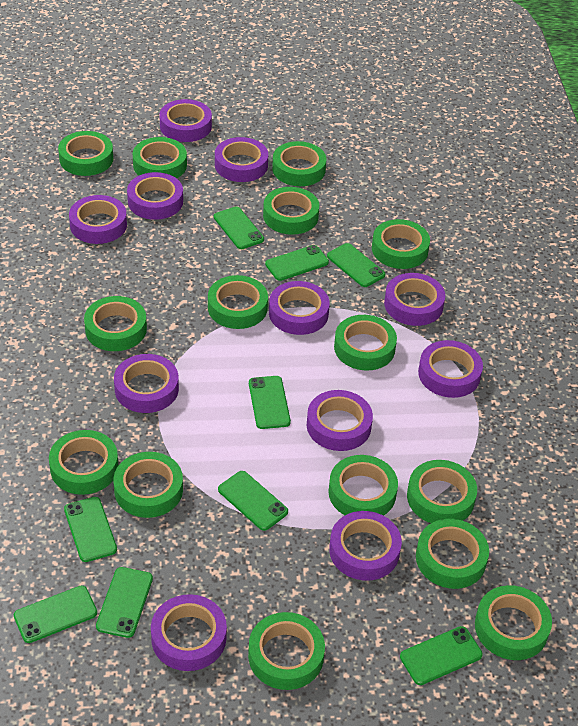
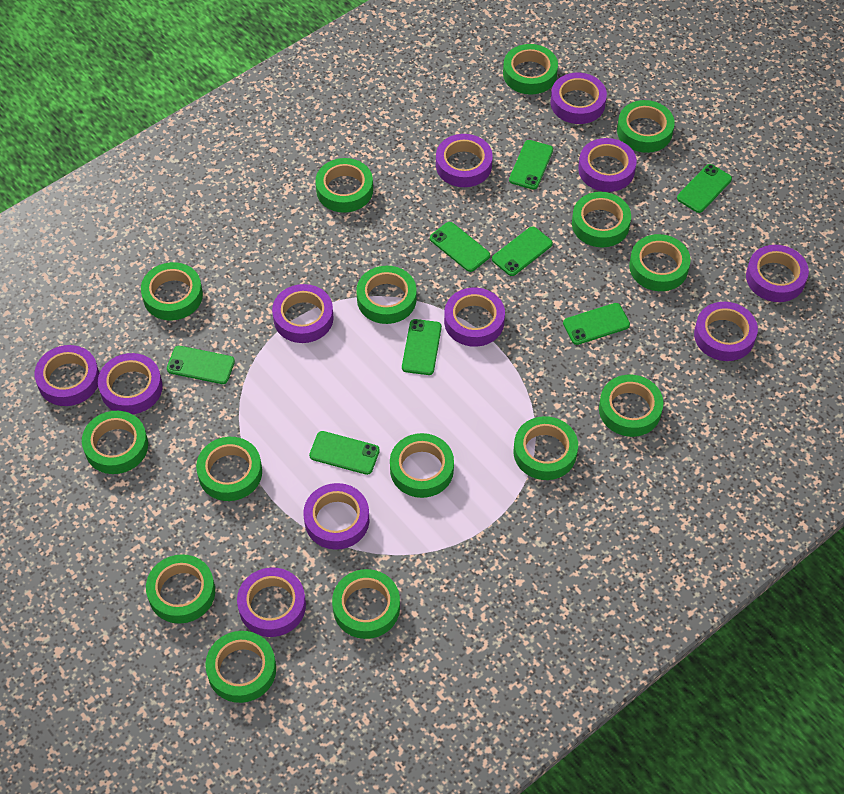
green phone: 9 -> 8

